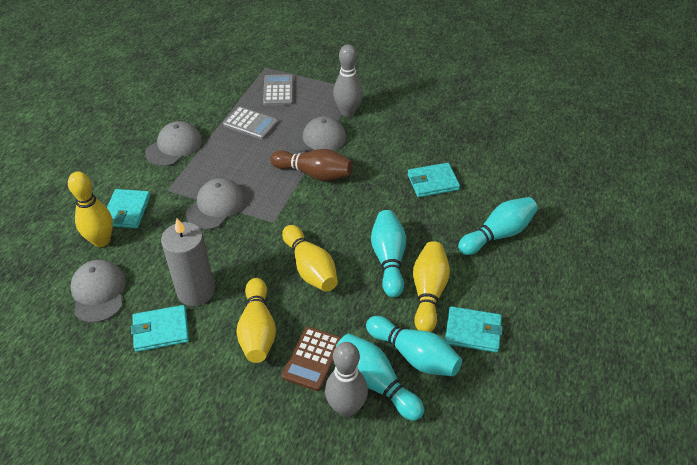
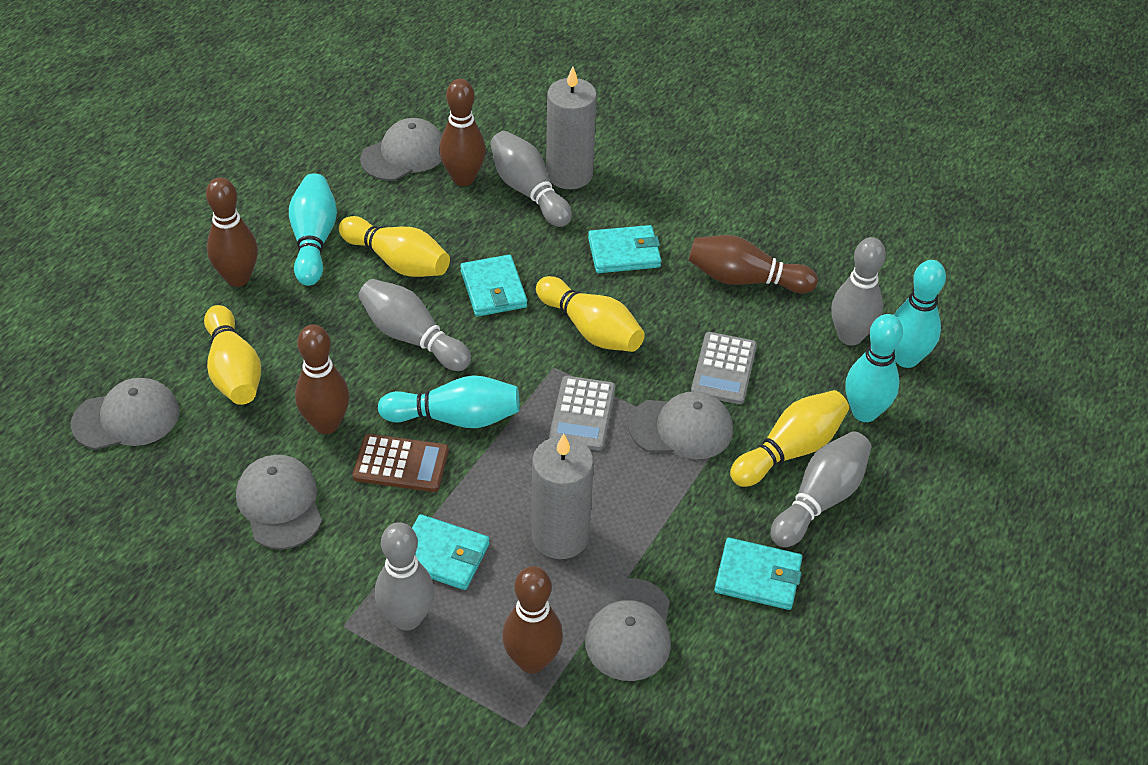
brown bowling pin: 1 -> 5
grey bowling pin: 2 -> 5
grey candle: 1 -> 2
grey cap: 4 -> 5

